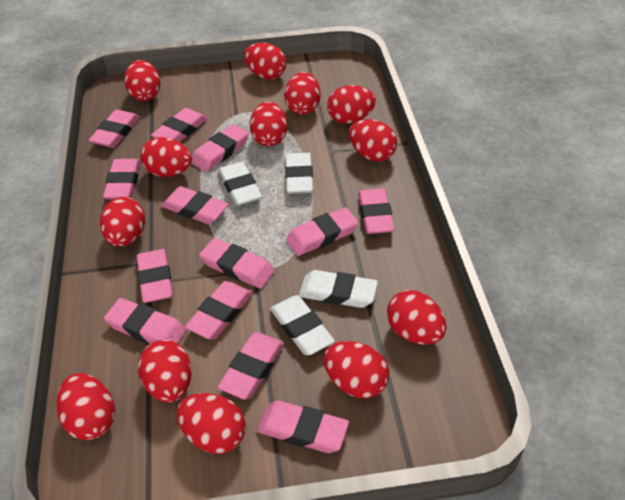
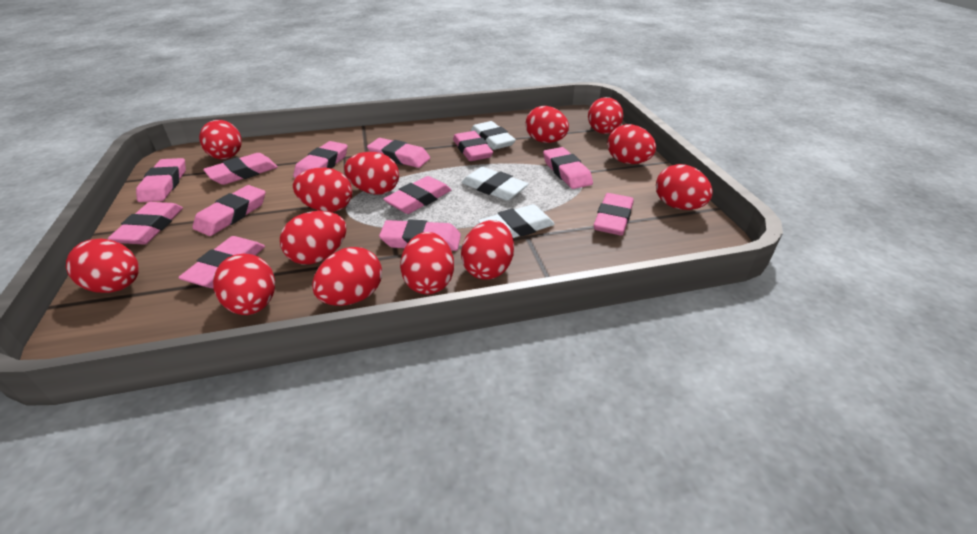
pink eraser: 13 -> 12
white eraser: 4 -> 3

